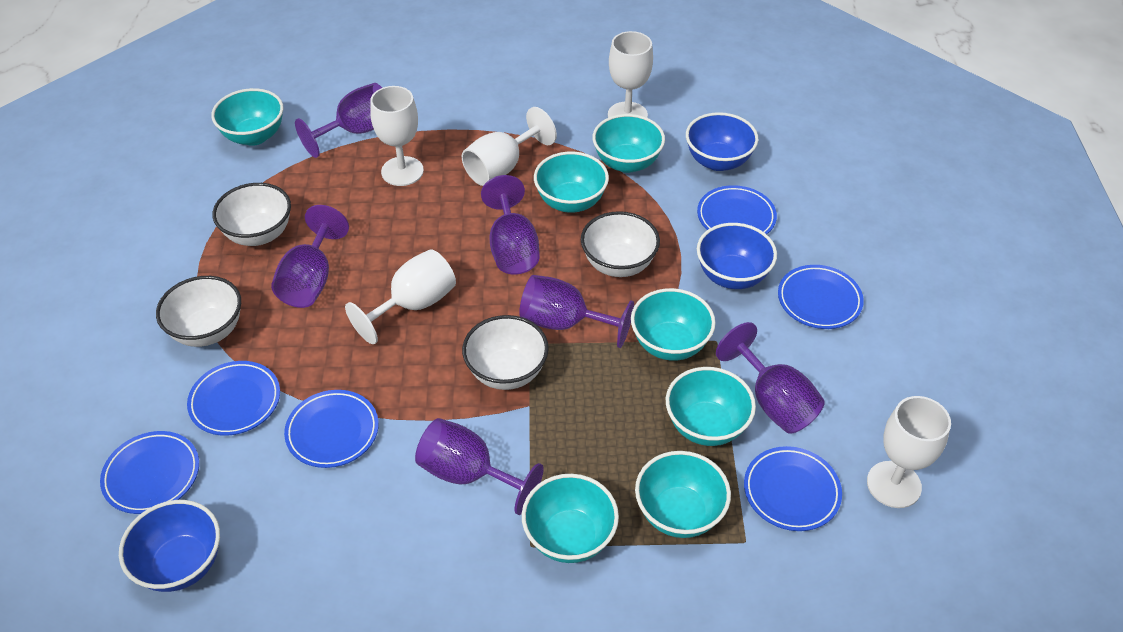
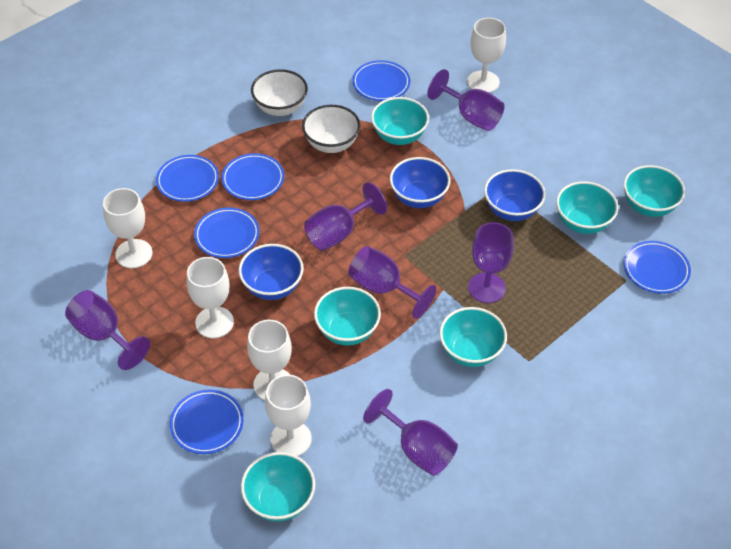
turquoise bowl: 7 -> 6
white bowl: 4 -> 2

